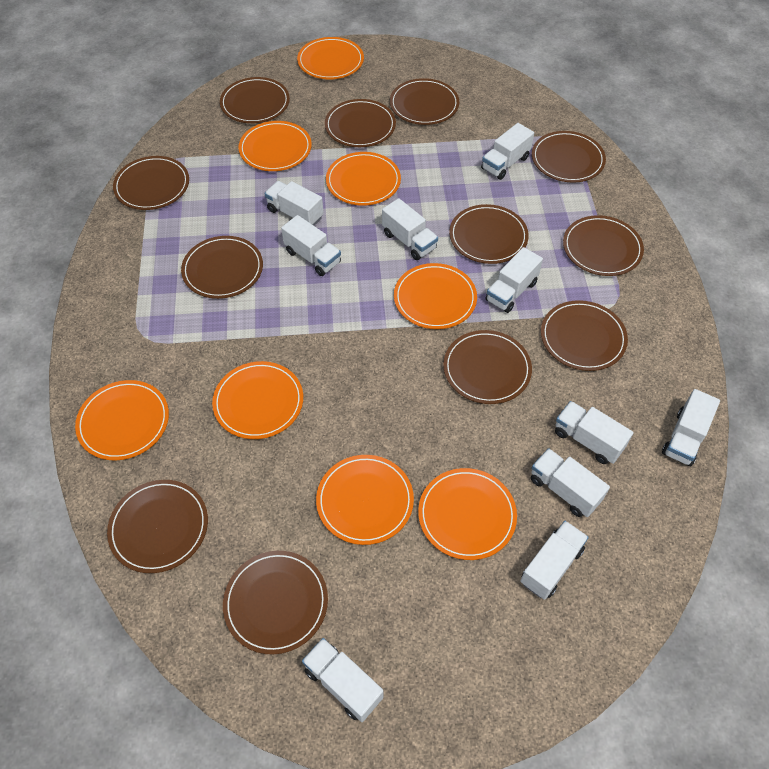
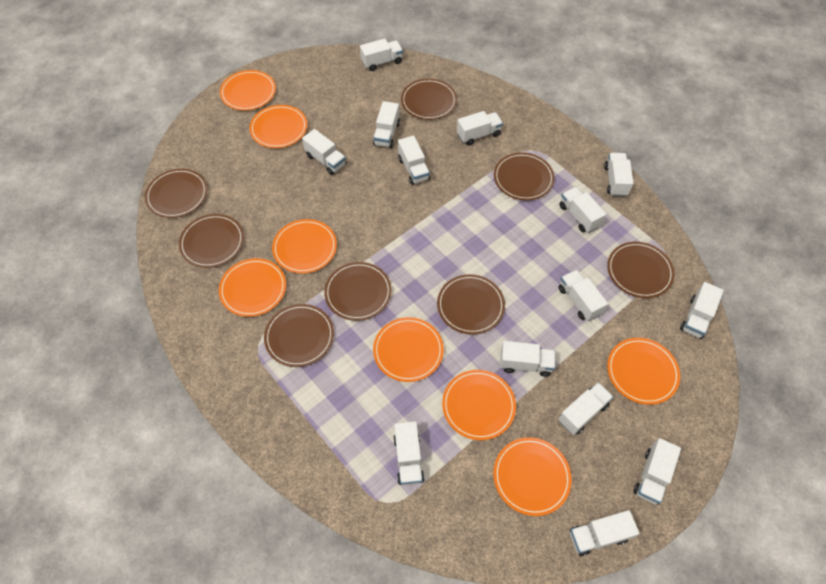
brown plate: 12 -> 8
white truck: 10 -> 14

